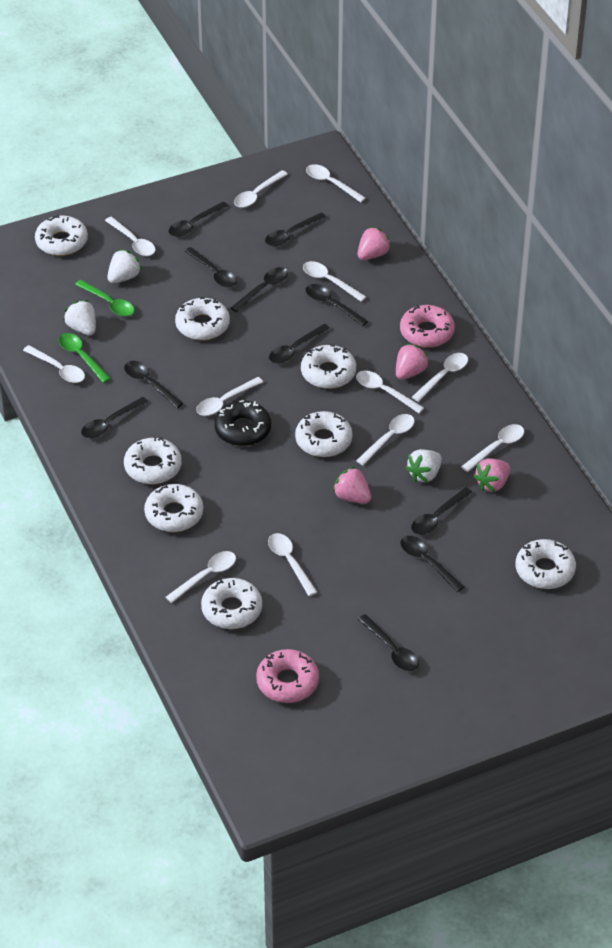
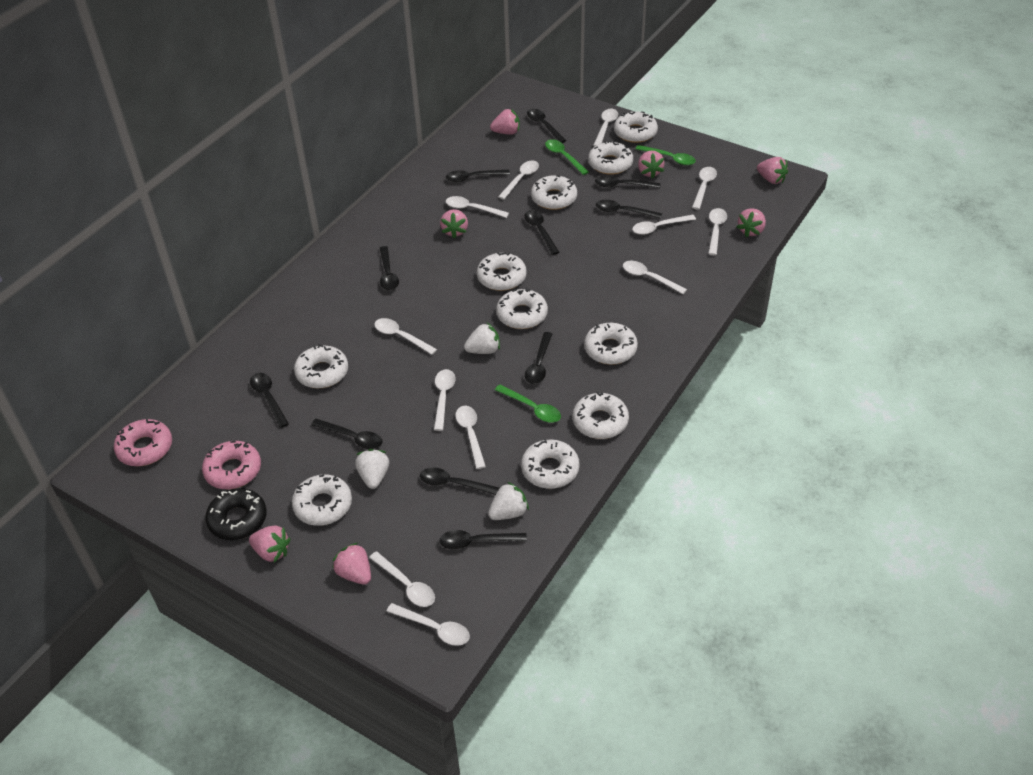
green spoon: 2 -> 3
pink strawberry: 4 -> 7
white donut: 8 -> 10

